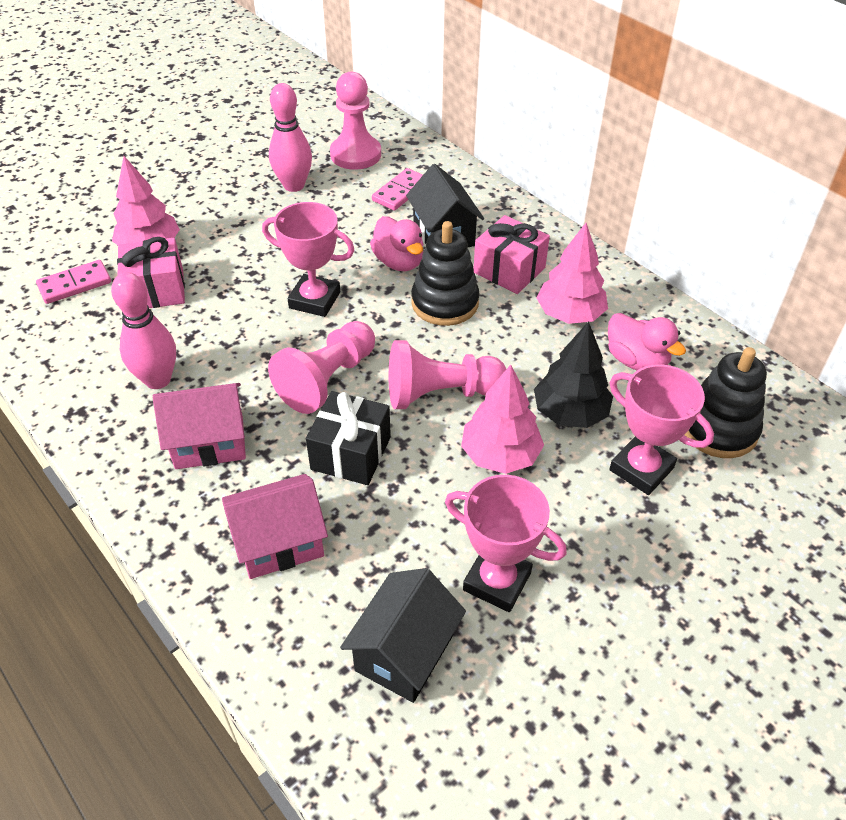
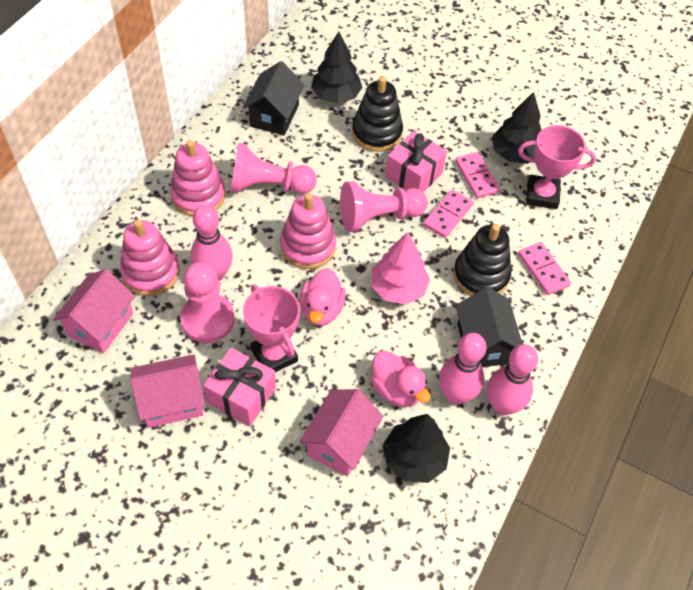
black gift: 1 -> 0
black tree: 1 -> 3
pink bowling pin: 2 -> 3
pink domino: 2 -> 3
pink house: 2 -> 3
pink stacking toy: 0 -> 3
pink tree: 3 -> 1
pink trophy: 3 -> 2

